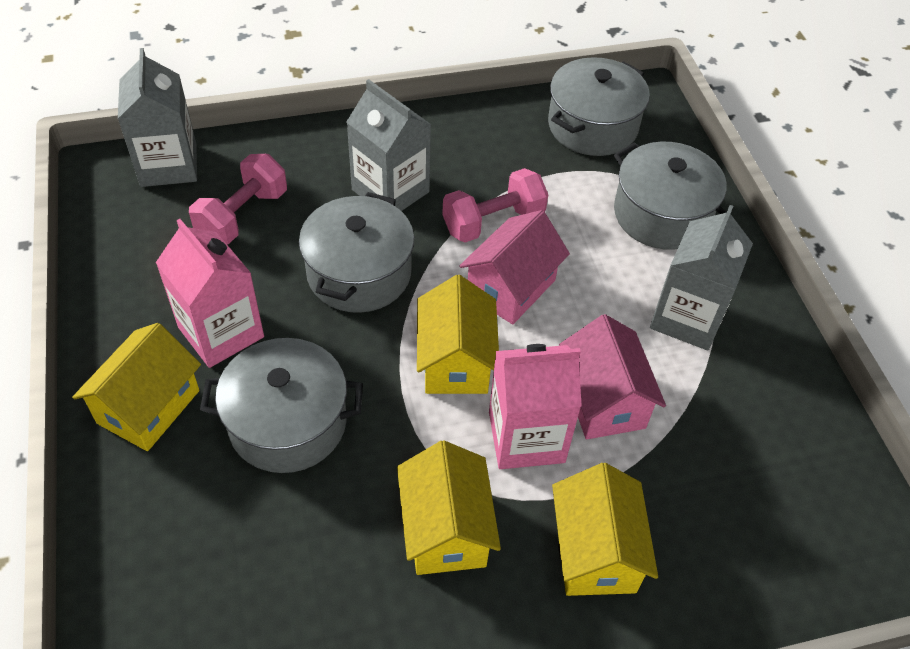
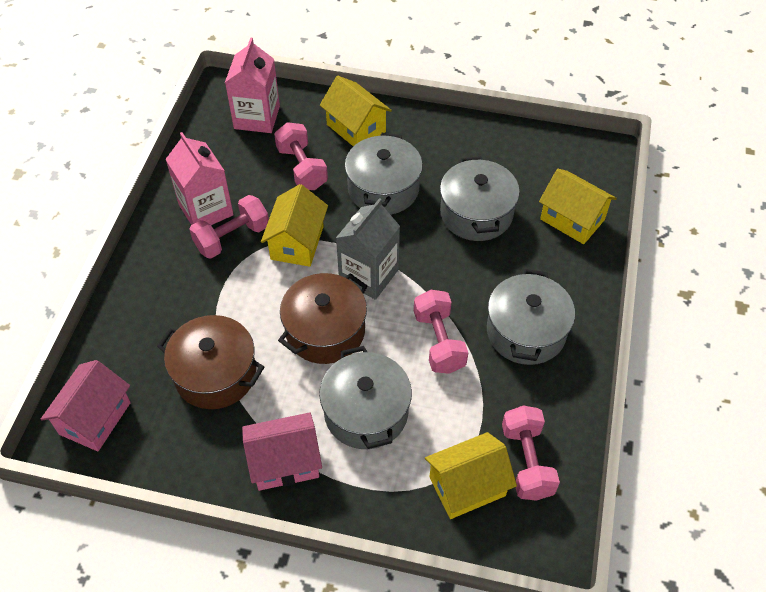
brown pot: 0 -> 2
grey carton: 3 -> 1
pink dumbbell: 2 -> 4

